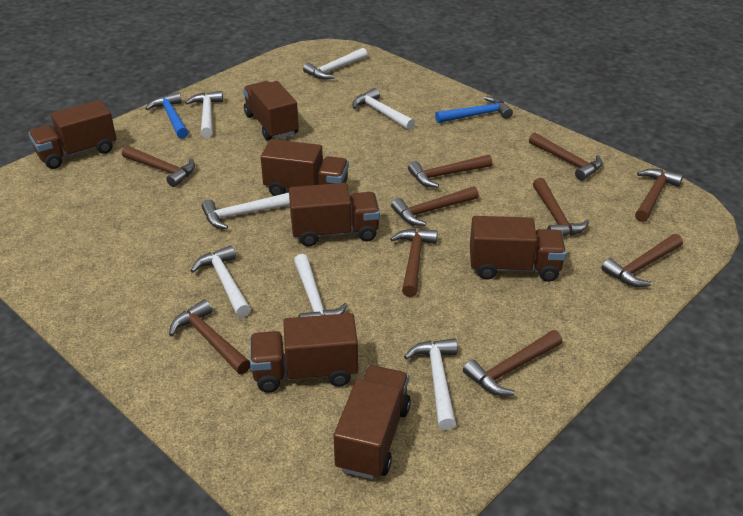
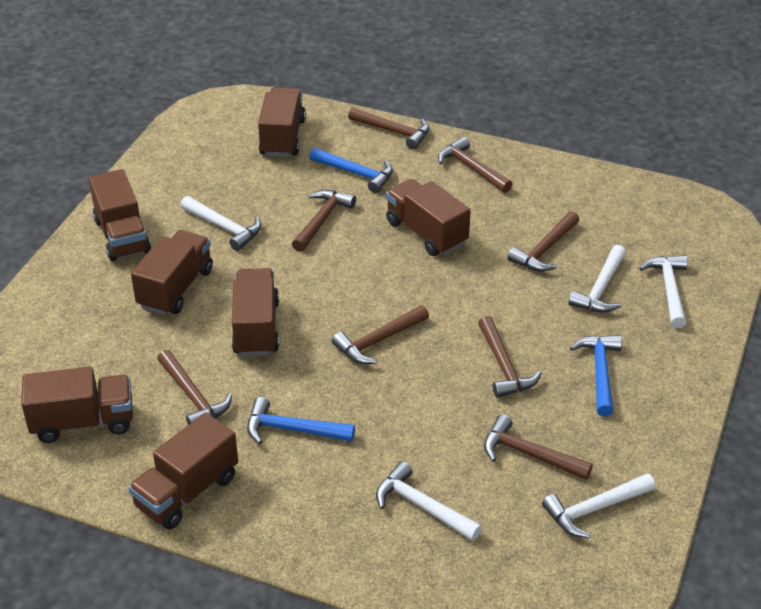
blue hammer: 2 -> 3
brown hammer: 10 -> 8
white hammer: 7 -> 5

